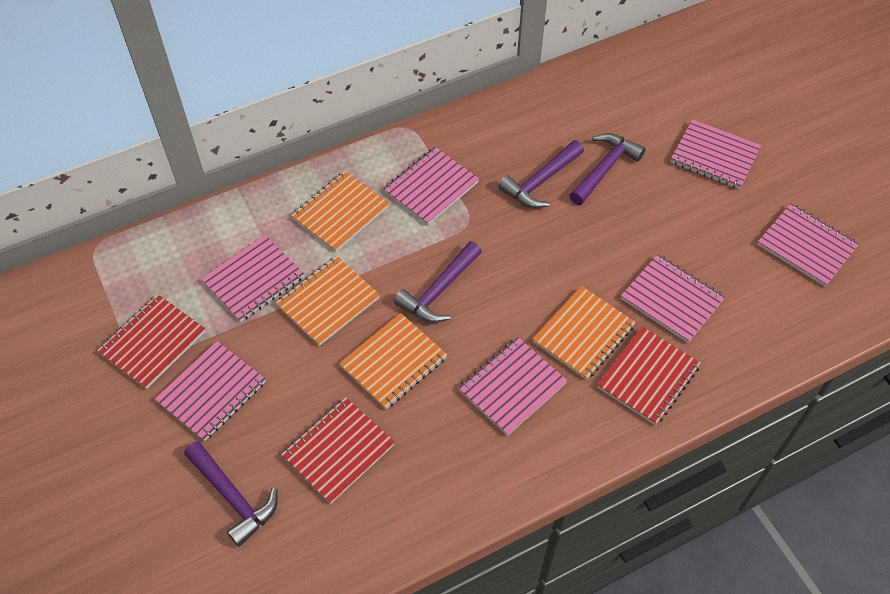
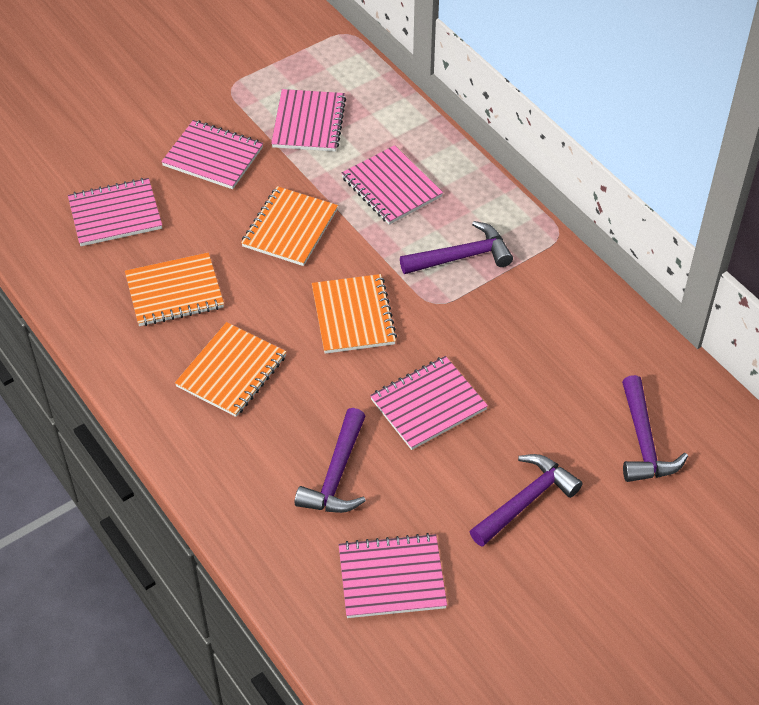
pink notebook: 7 -> 6
red notebook: 3 -> 0

